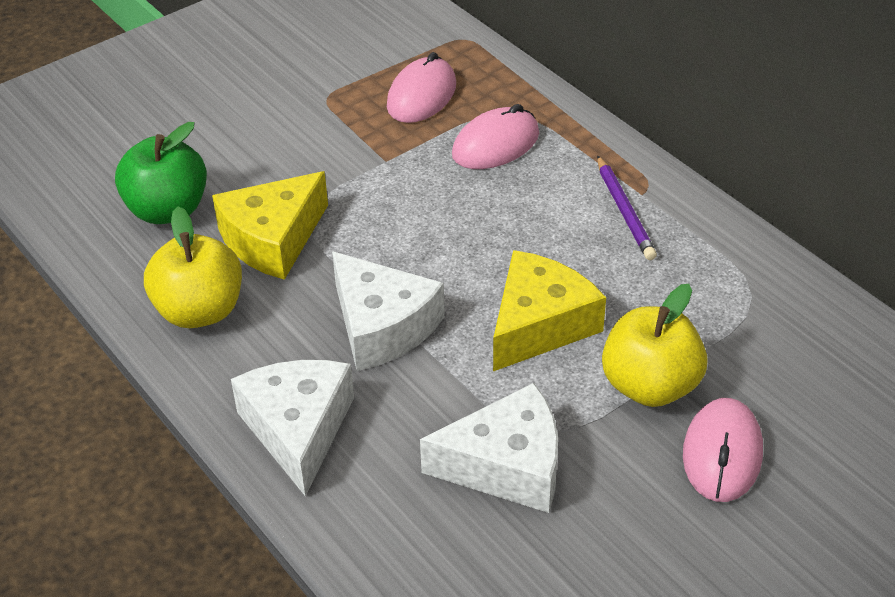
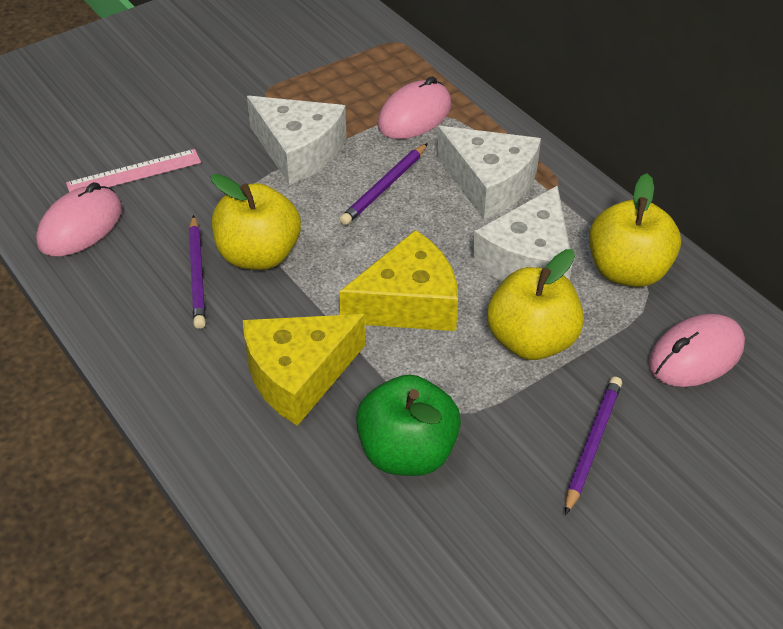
pink ruler: 0 -> 1
purple pencil: 1 -> 3
yellow apple: 2 -> 3

